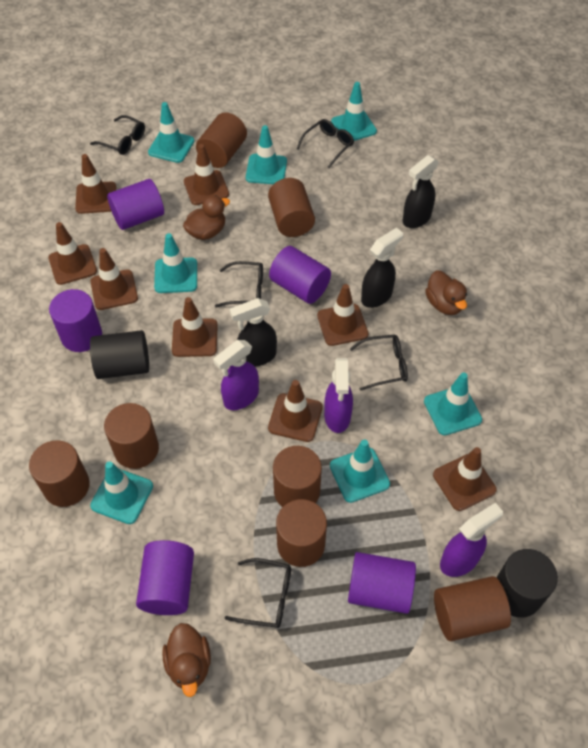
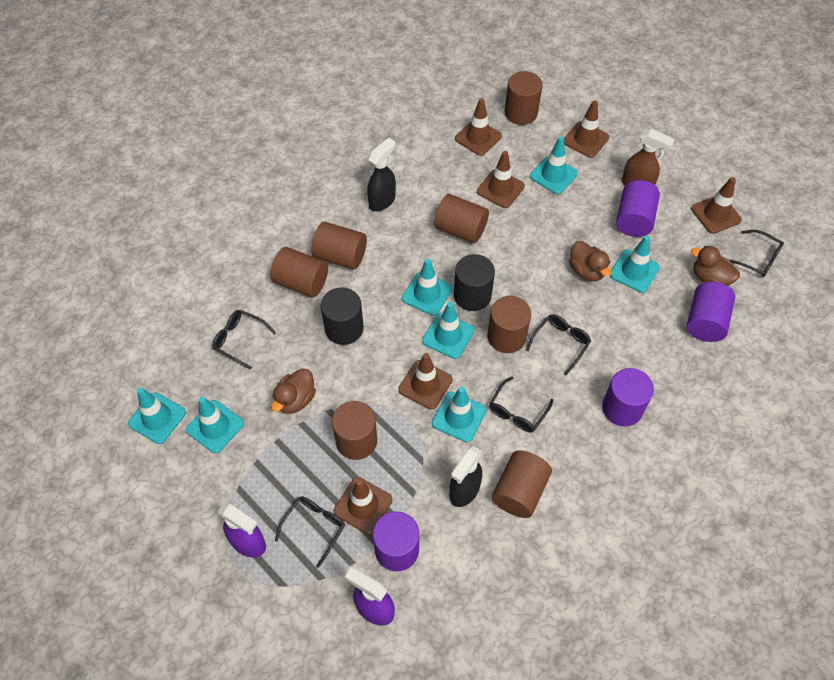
black spray bottle: 3 -> 2
brown spray bottle: 0 -> 1
brown traffic cone: 8 -> 6
purple cylinder: 5 -> 4
purple spray bottle: 3 -> 2

